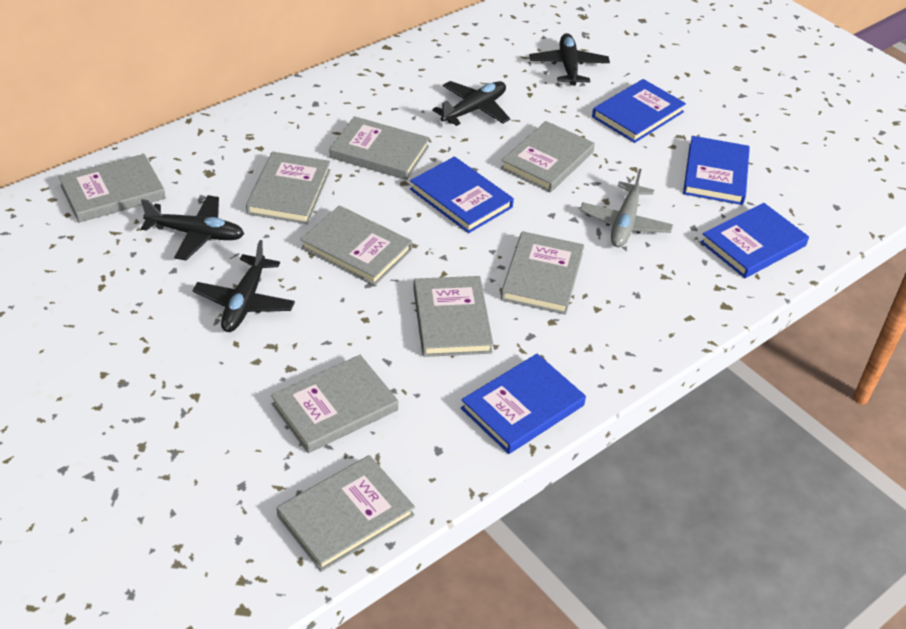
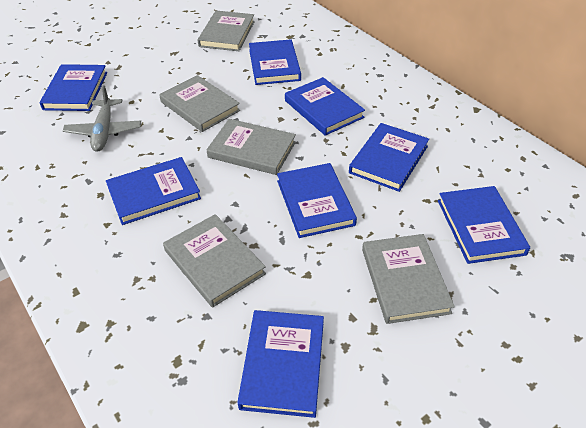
black plane: 4 -> 0
blue book: 5 -> 8
grey book: 9 -> 5

